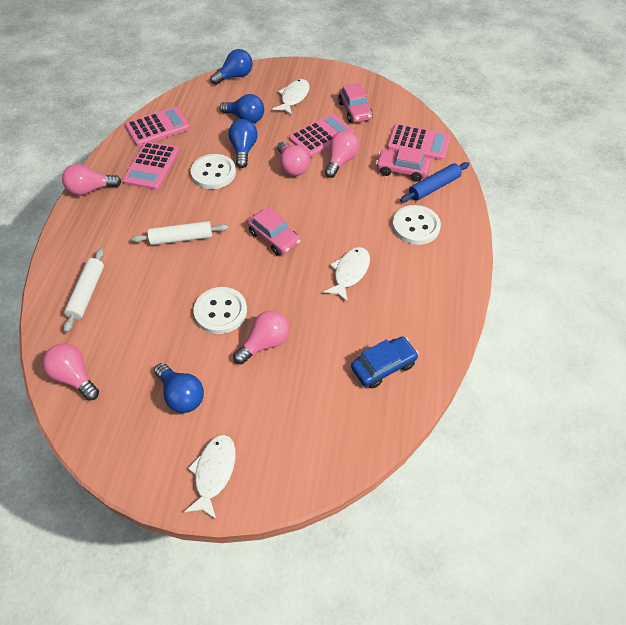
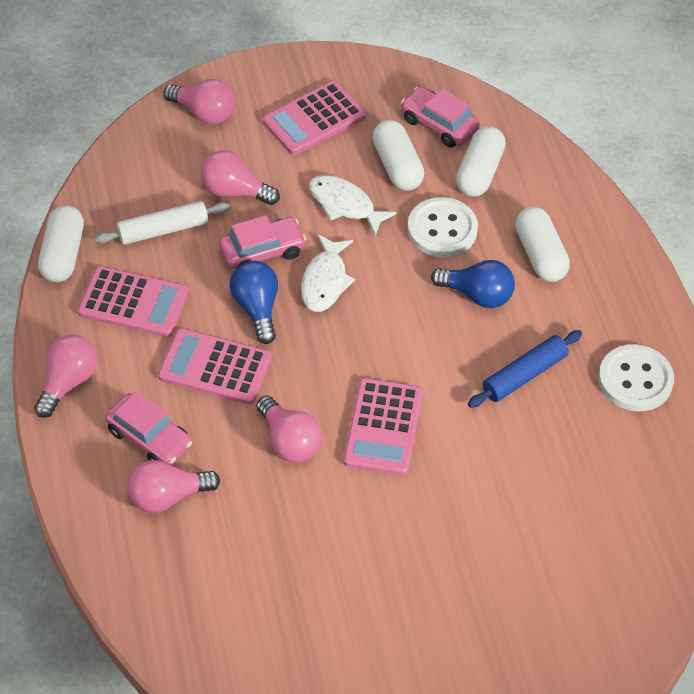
blue car: 1 -> 0
blue light bulb: 4 -> 2
white button: 3 -> 2
white capsule: 0 -> 4
white fish: 3 -> 2
white rolling pin: 2 -> 1

